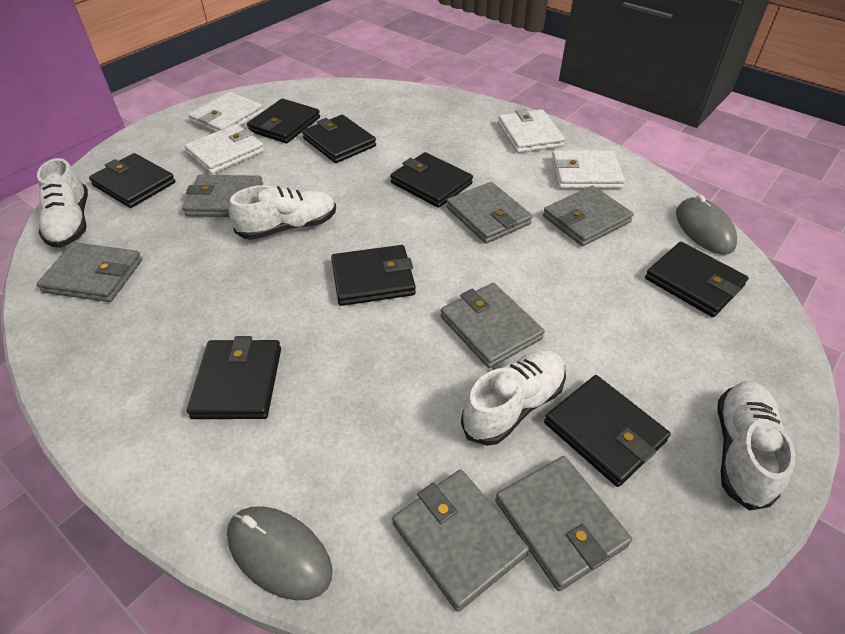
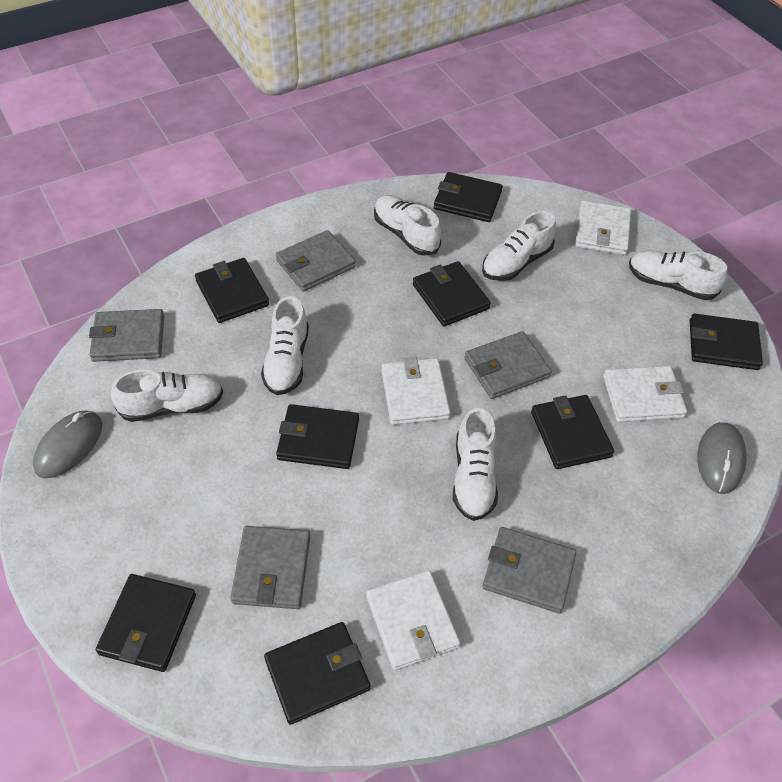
grey wallet: 7 -> 5
white shoe: 4 -> 6

